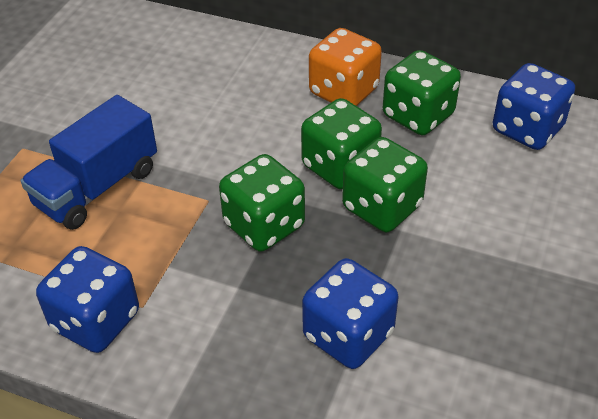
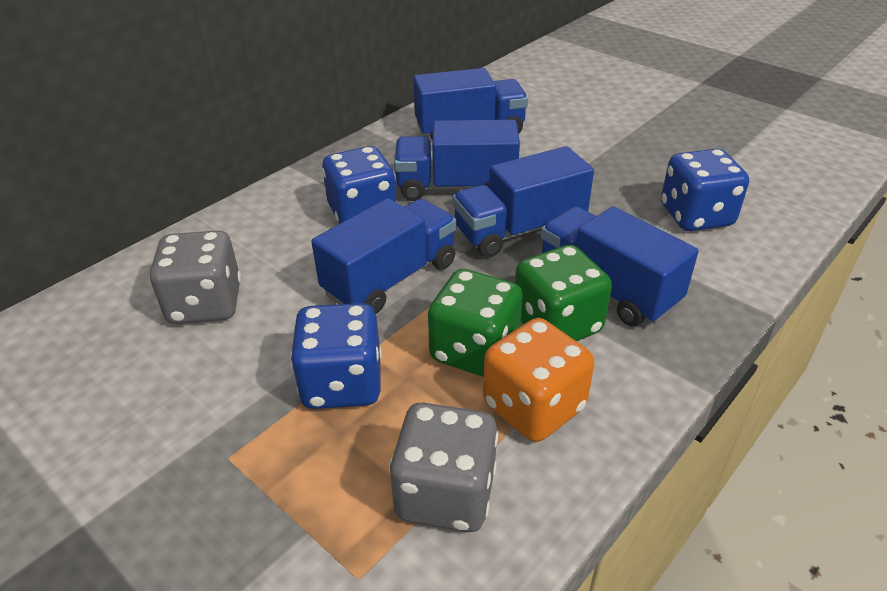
blue truck: 1 -> 5
green dice: 4 -> 2
grey dice: 0 -> 2

